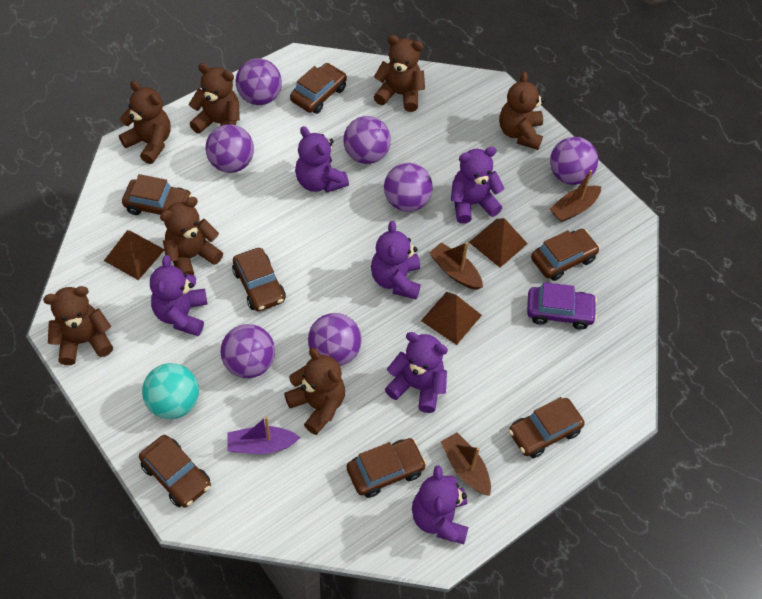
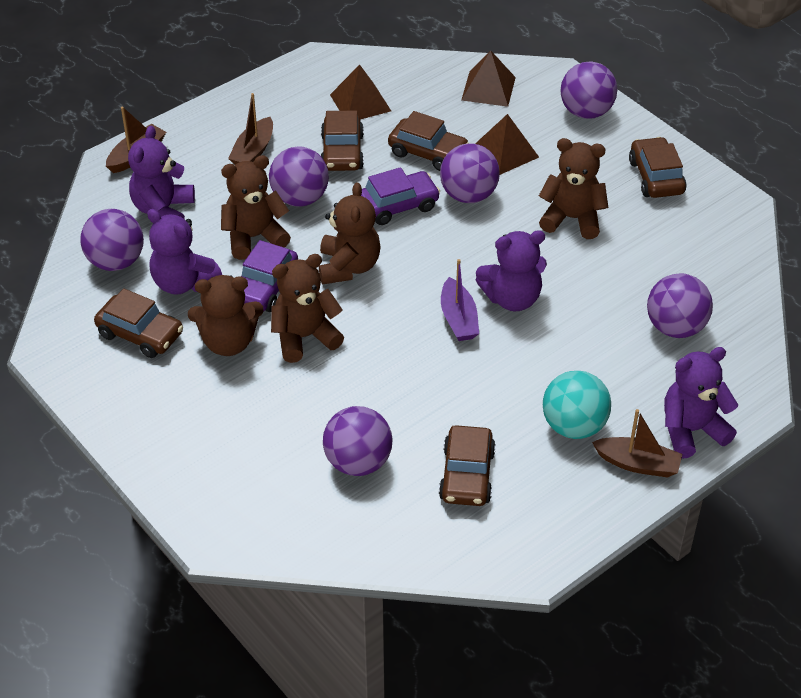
brown car: 7 -> 5
brown teddy bear: 7 -> 5
purple ball: 7 -> 6
purple car: 1 -> 2
purple teddy bear: 6 -> 4

